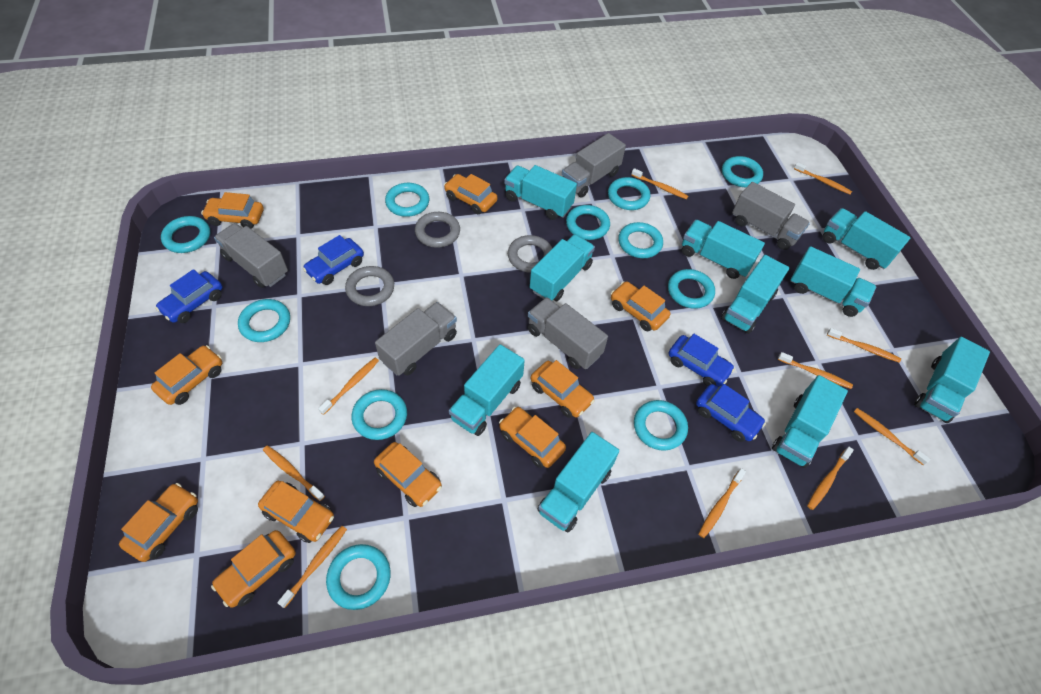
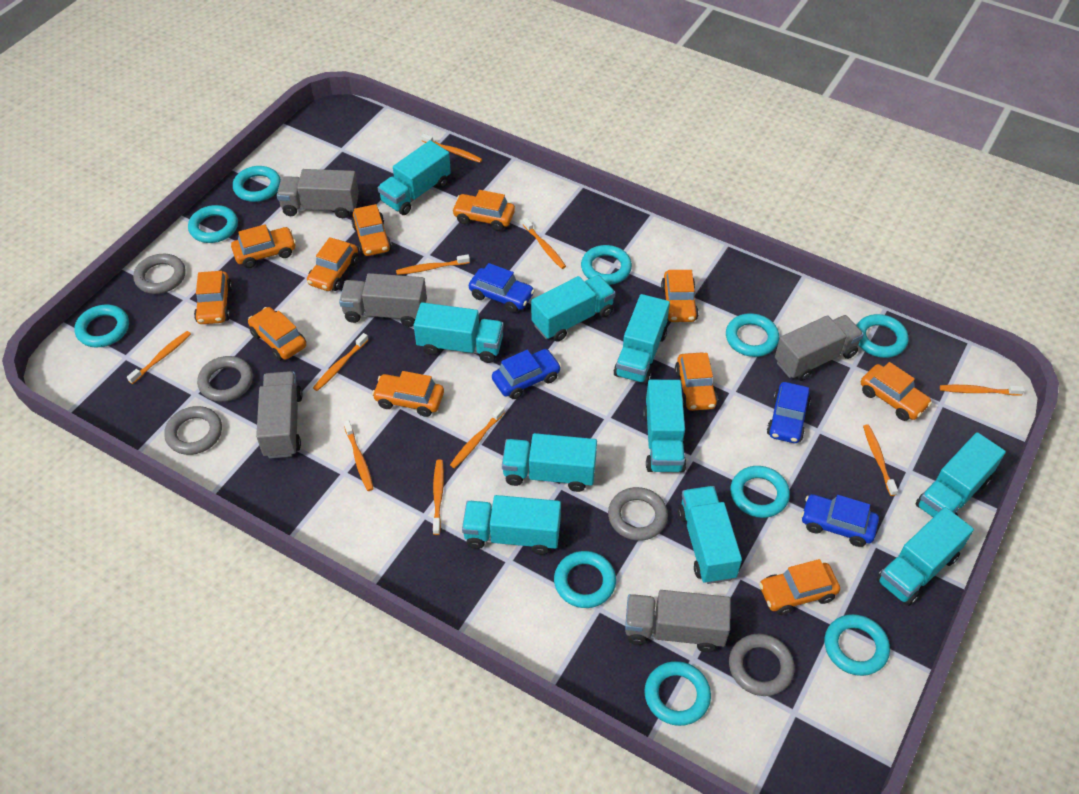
grey ring: 3 -> 5
orange car: 10 -> 11
turquoise ring: 11 -> 10

